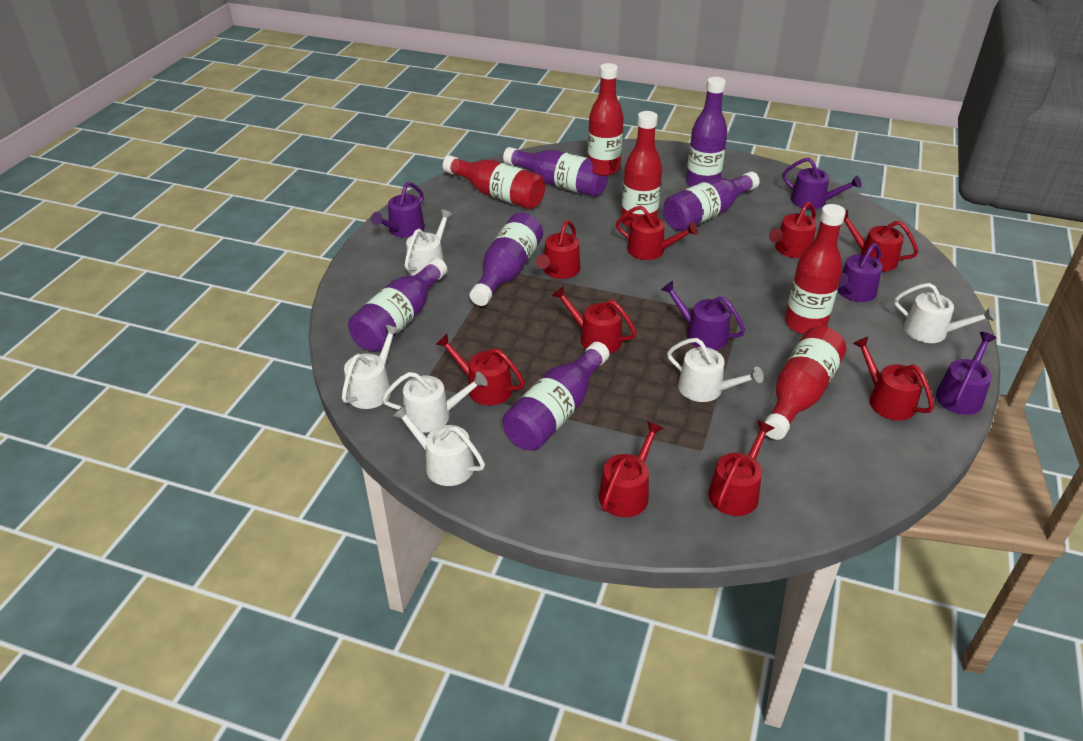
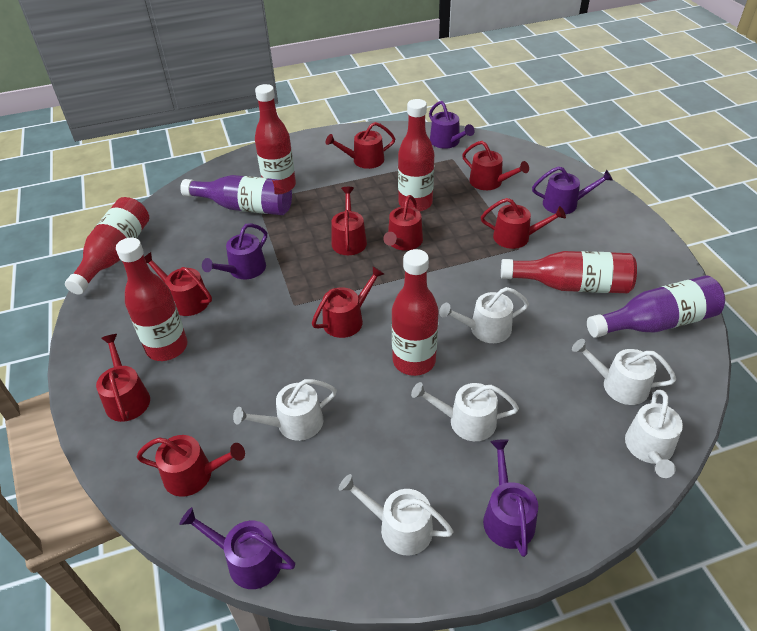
purple bottle: 6 -> 2
red bottle: 5 -> 6

